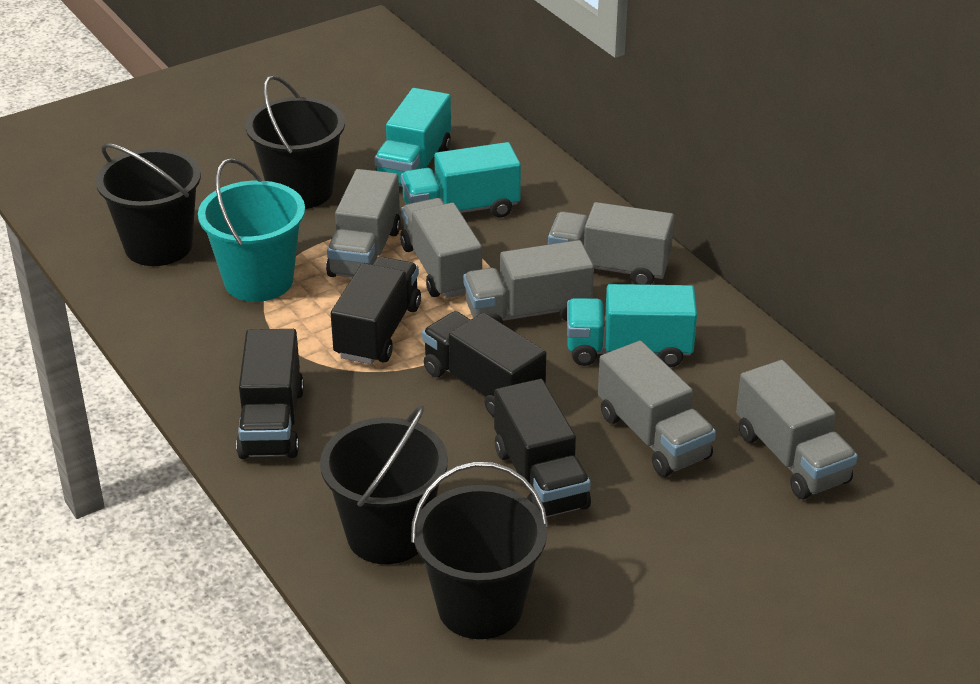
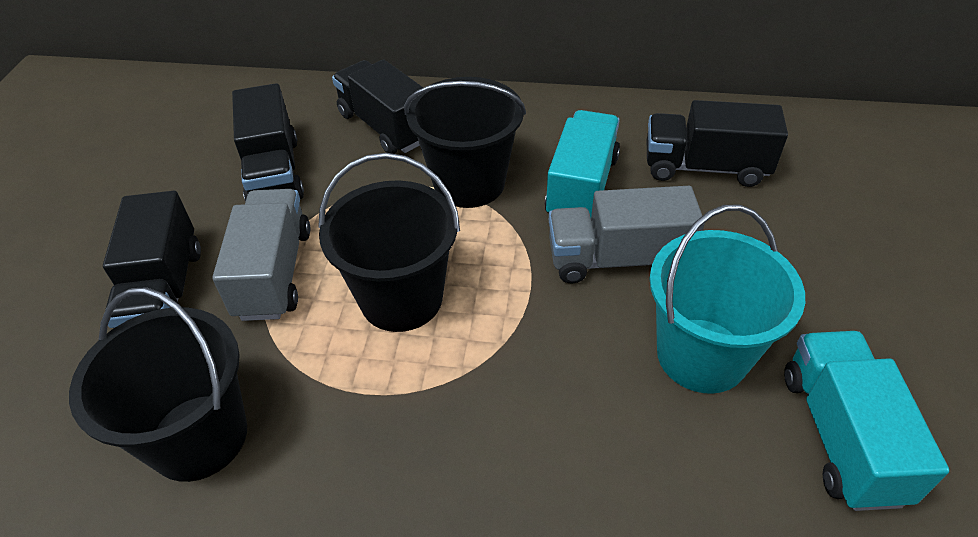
black bucket: 4 -> 3
grey truck: 6 -> 2
turquoise truck: 3 -> 2

